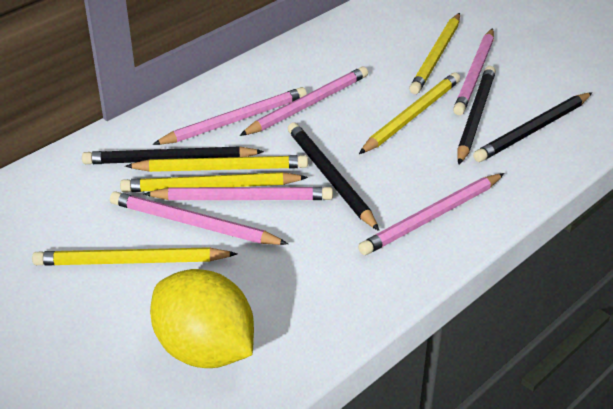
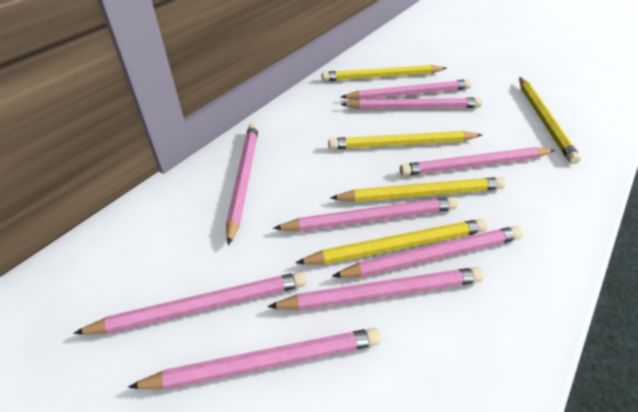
black pencil: 4 -> 0
pink pencil: 6 -> 9
yellow lemon: 1 -> 0

